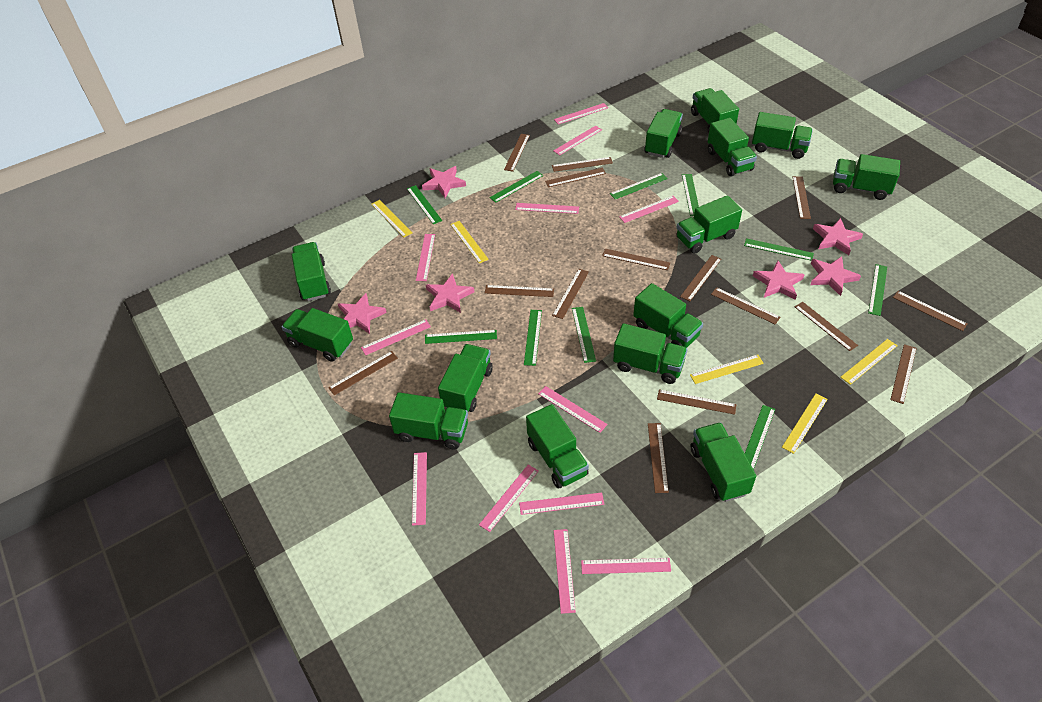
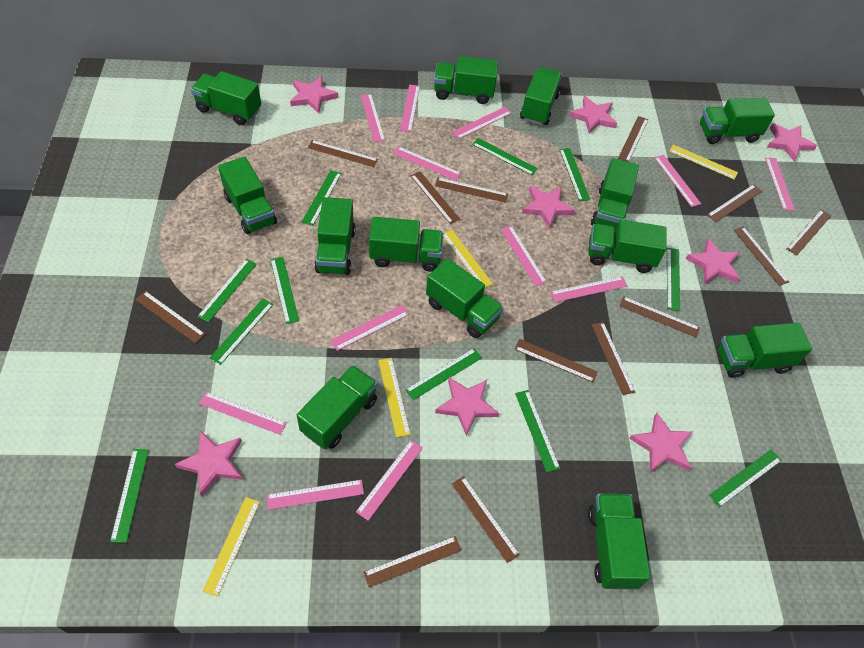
brown ruler: 15 -> 13
green ruler: 10 -> 11
green truck: 14 -> 13
pink star: 6 -> 8
yellow ruler: 5 -> 4

